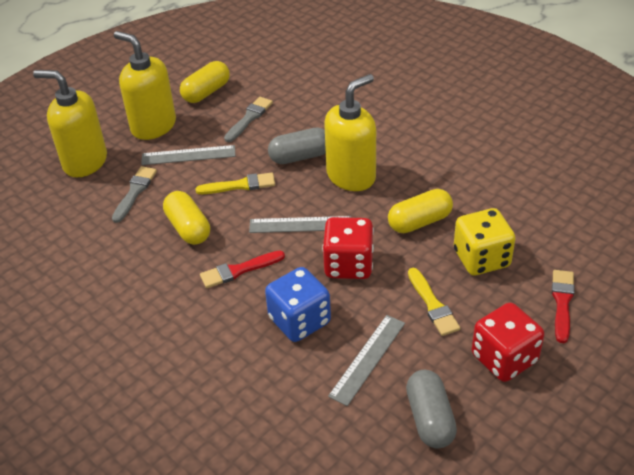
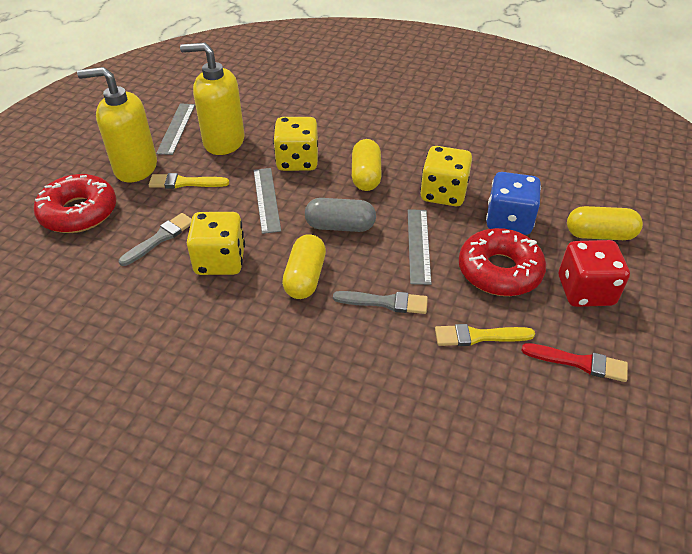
grey capsule: 2 -> 1
red brush: 2 -> 1
red dice: 2 -> 1
red donut: 0 -> 2
yellow dice: 1 -> 3
yellow soap dispenser: 3 -> 2

